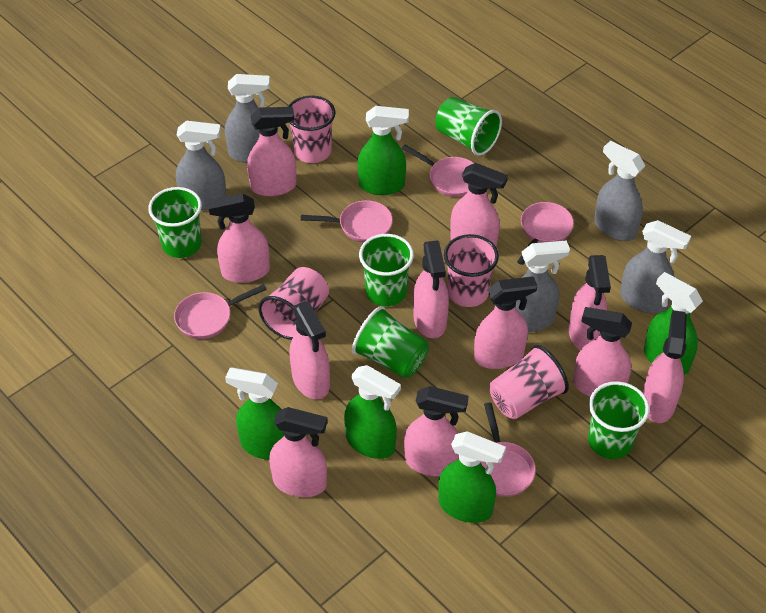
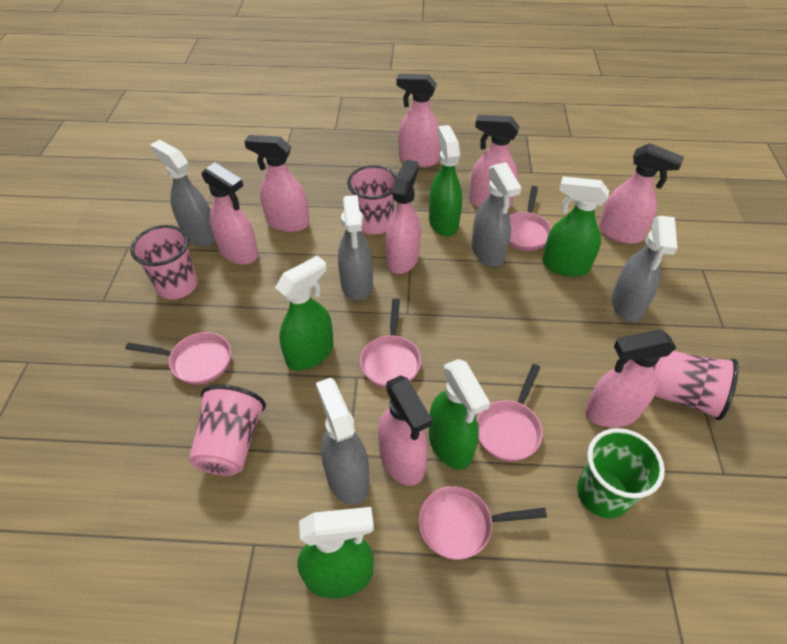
green cup: 5 -> 1
pink spray bottle: 11 -> 8

